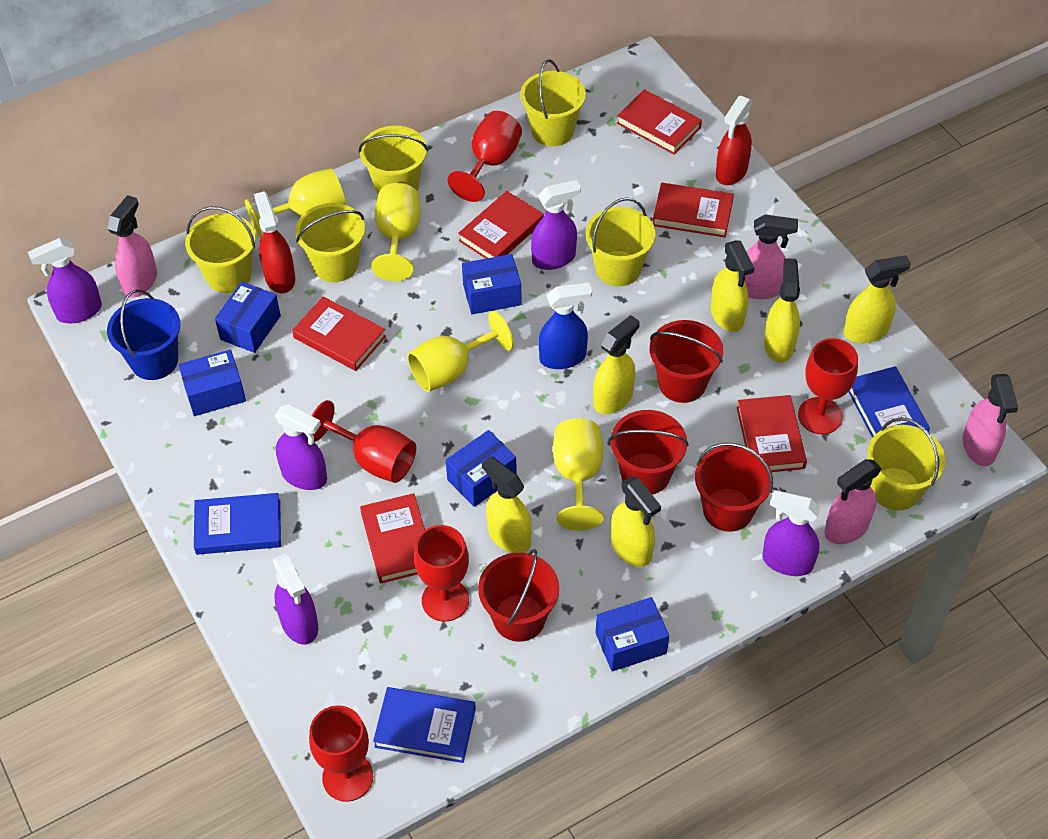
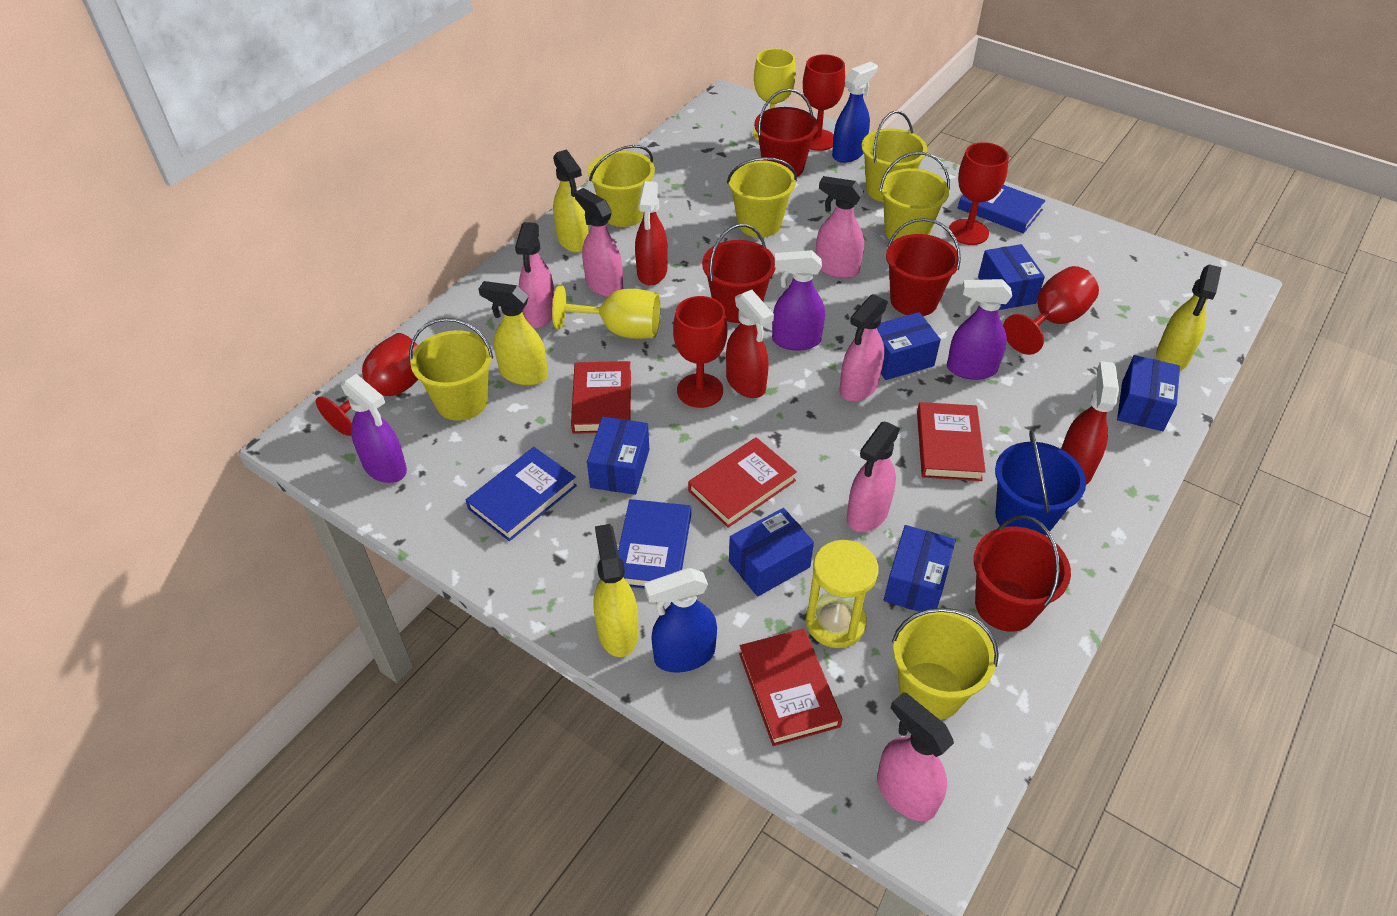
blue box: 5 -> 6
blue spray bottle: 1 -> 2
pink spray bottle: 4 -> 6
purple spray bottle: 5 -> 3
red book: 6 -> 4
red spray bottle: 2 -> 3
yellow goblet: 4 -> 2
yellow hourglass: 0 -> 1
yellow spray bottle: 6 -> 4

